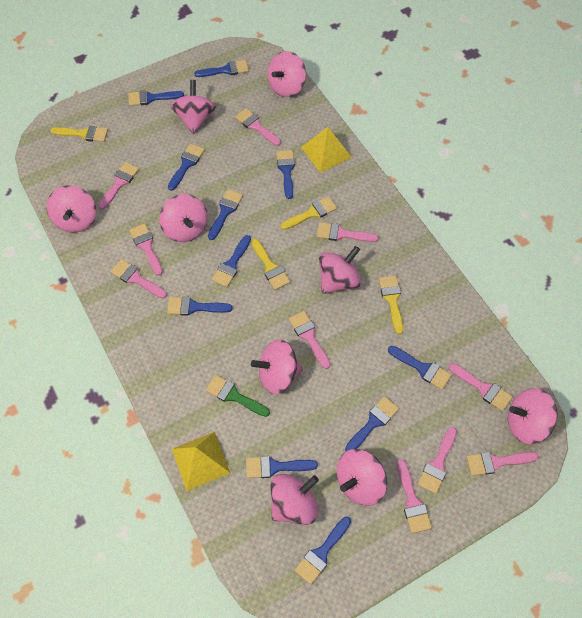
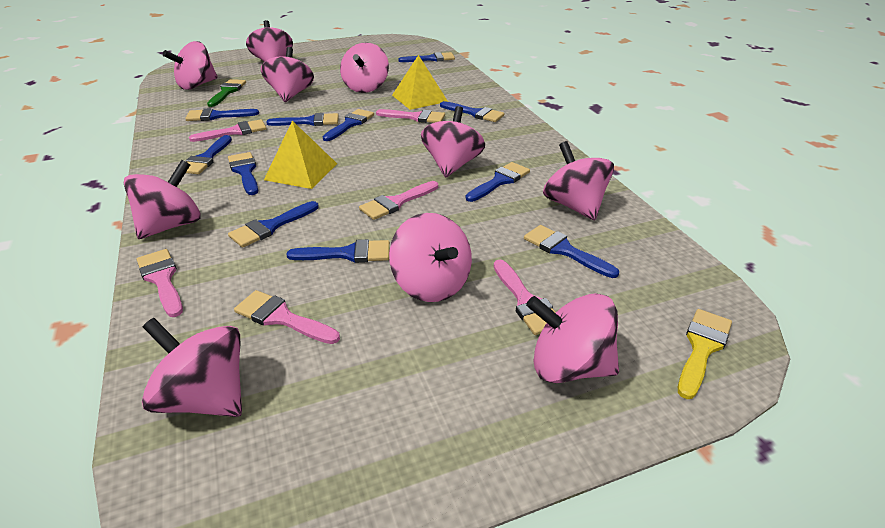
pink brush: 10 -> 6
pink spinning top: 9 -> 10
yellow brush: 4 -> 1

